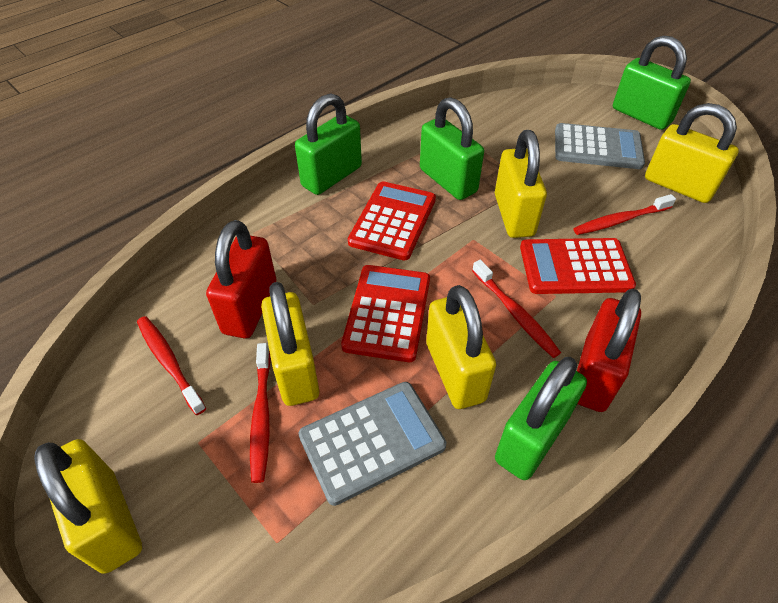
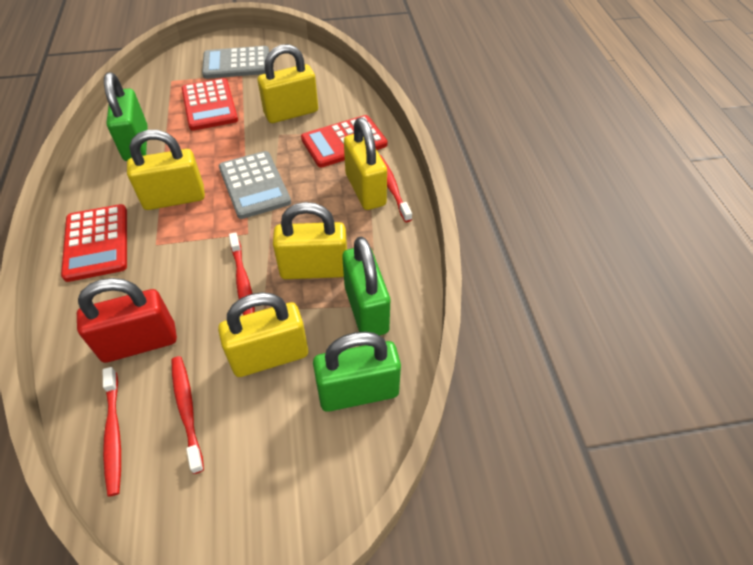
green padlock: 4 -> 3
red padlock: 2 -> 1

